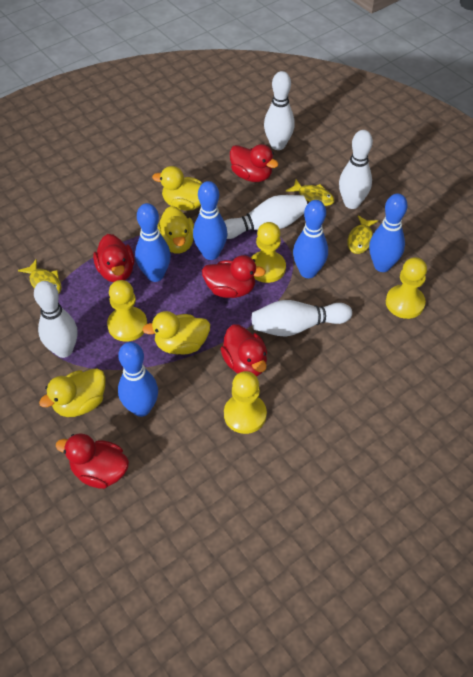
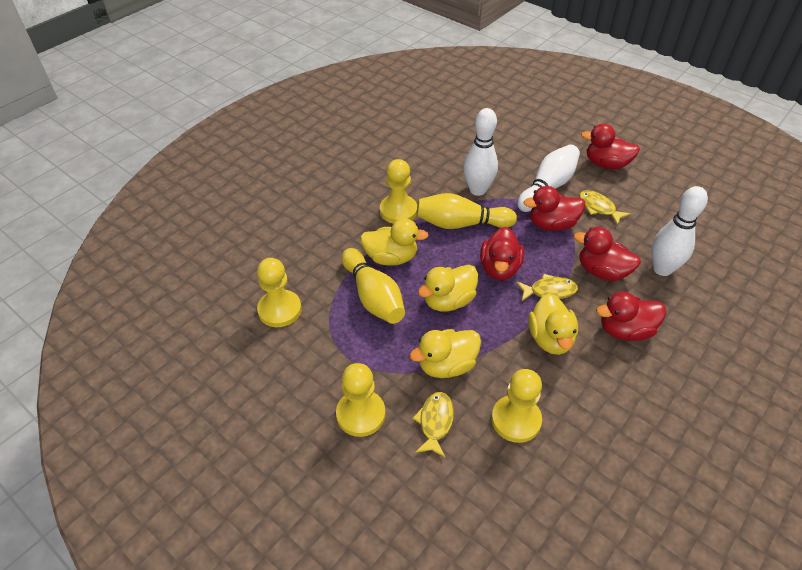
blue bowling pin: 5 -> 0
white bowling pin: 5 -> 3
yellow bowling pin: 0 -> 2

